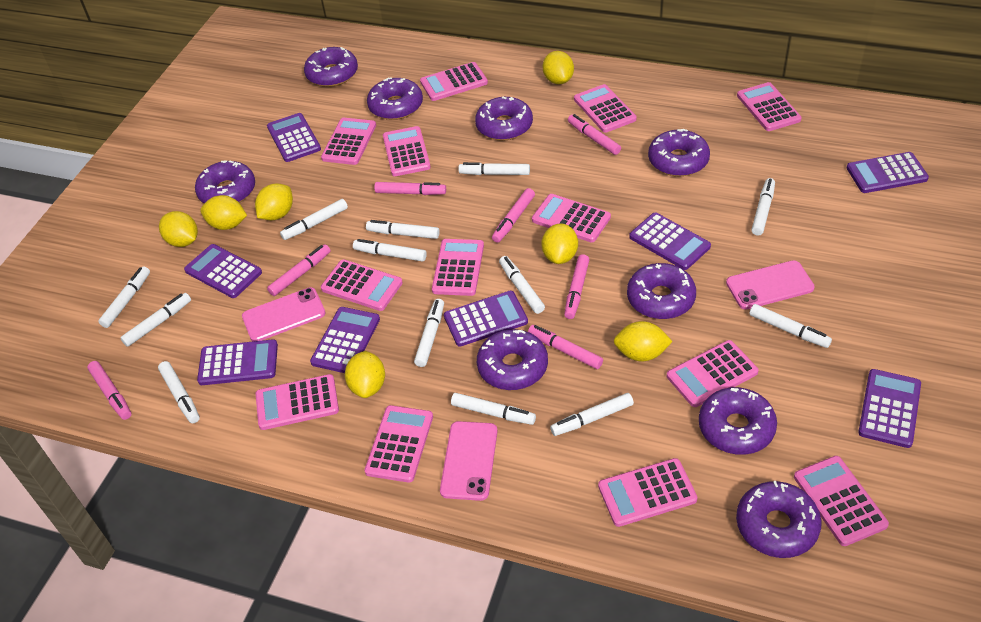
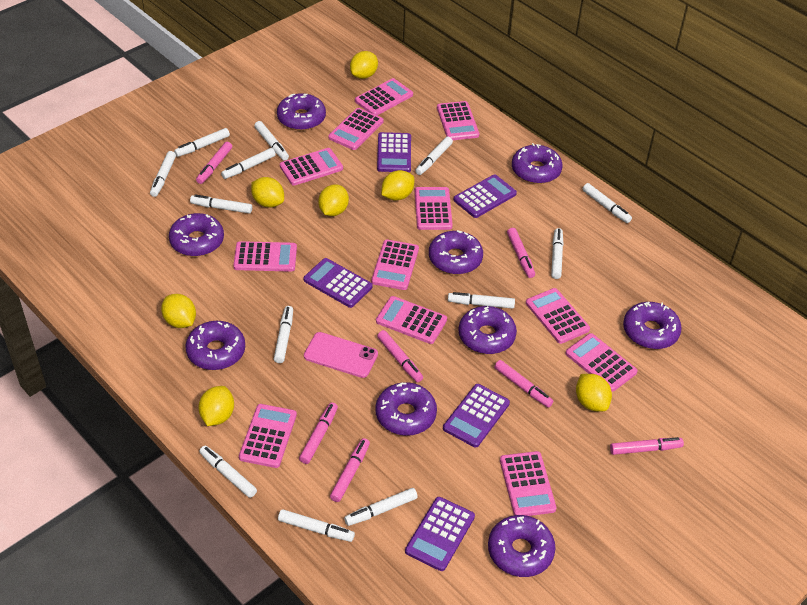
pink calculator: 13 -> 12
pink phone: 3 -> 1
purple calculator: 8 -> 5

